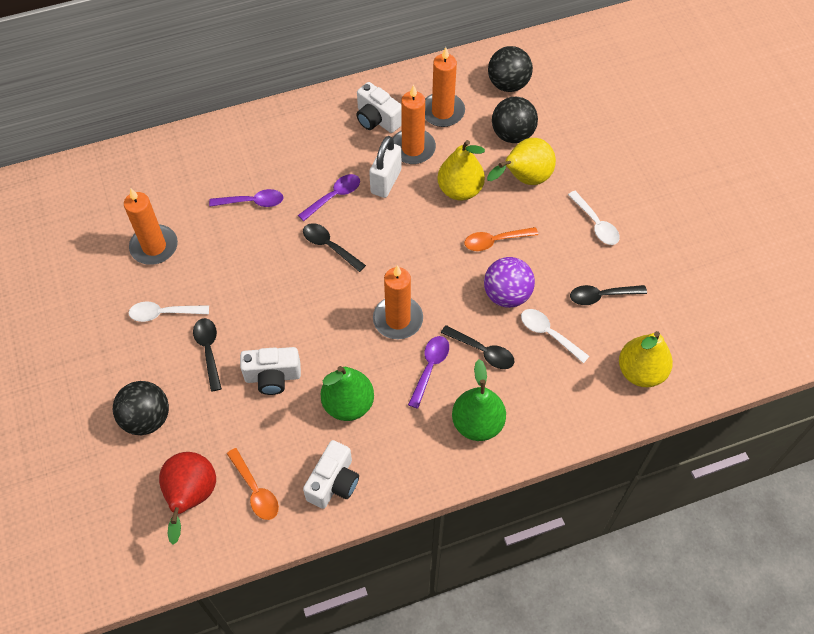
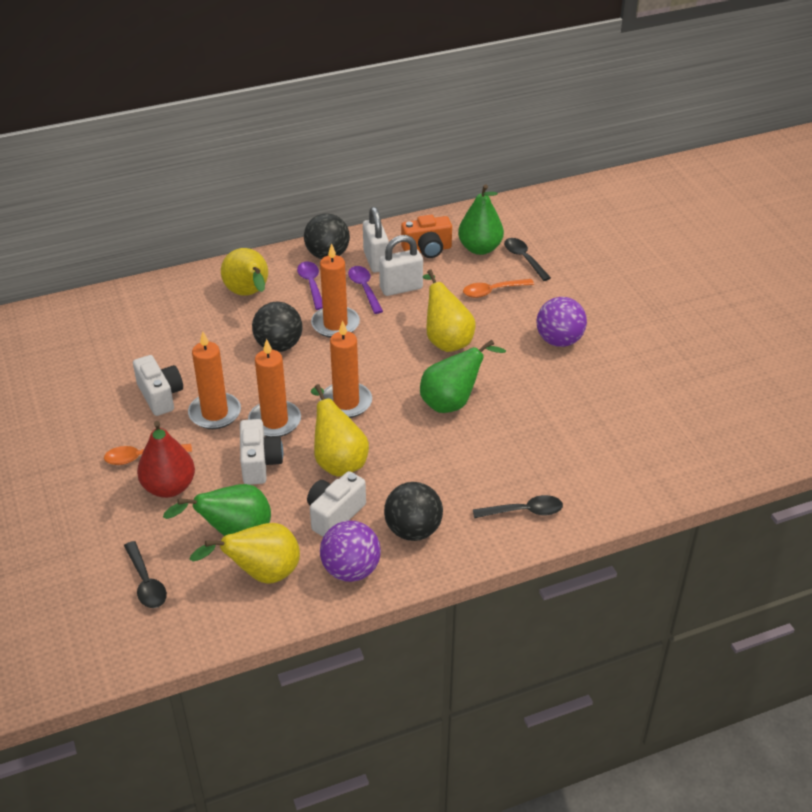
black spoon: 4 -> 3
green pear: 2 -> 3
orange camera: 0 -> 1
purple ball: 1 -> 2
purple spoon: 3 -> 2
white padlock: 1 -> 2
white spoon: 3 -> 0
yellow pear: 3 -> 4

